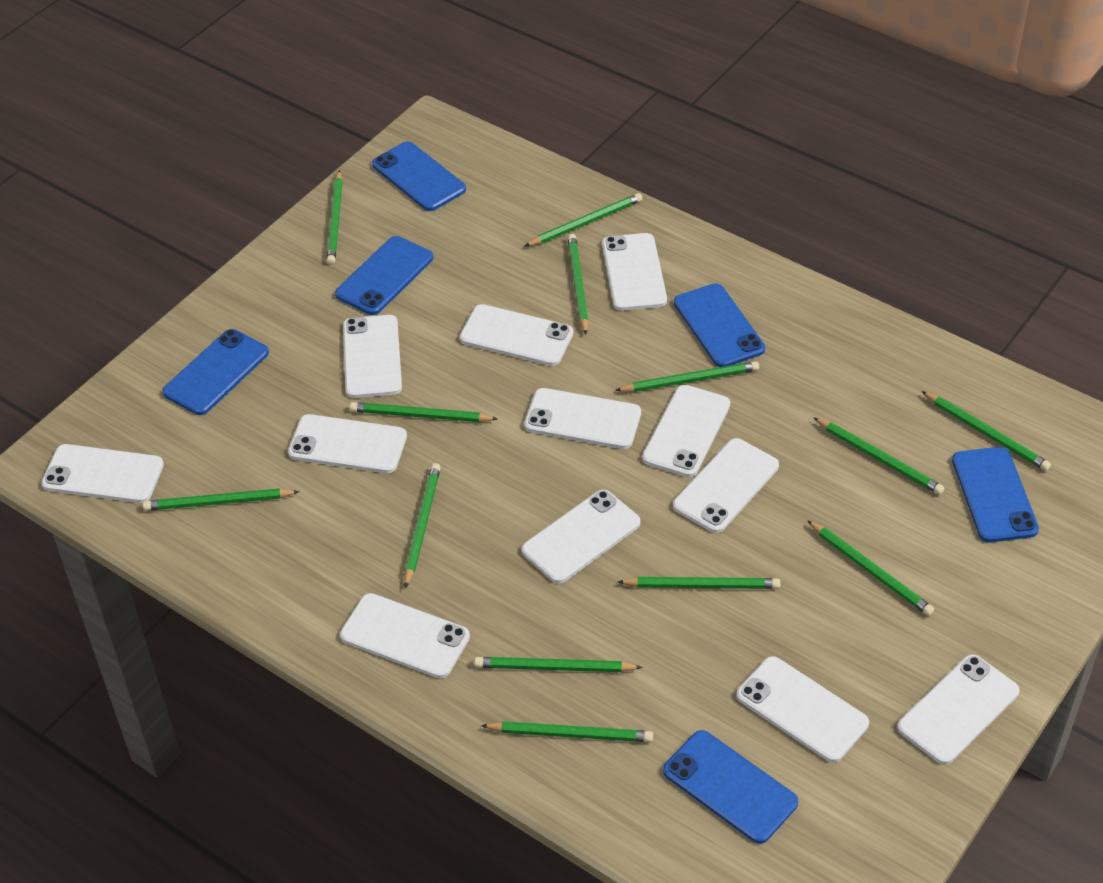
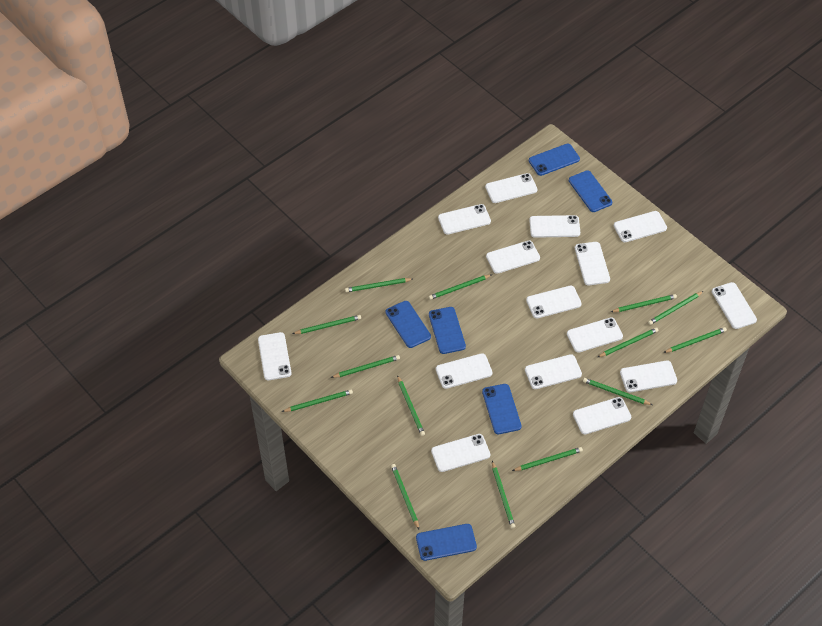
green pencil: 13 -> 14
white phone: 12 -> 15

